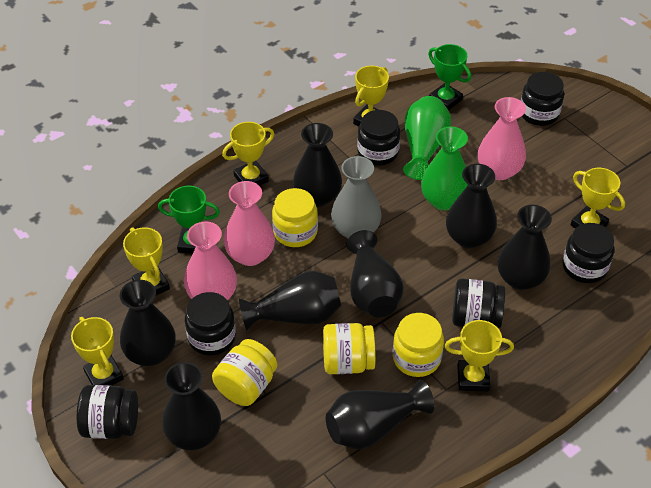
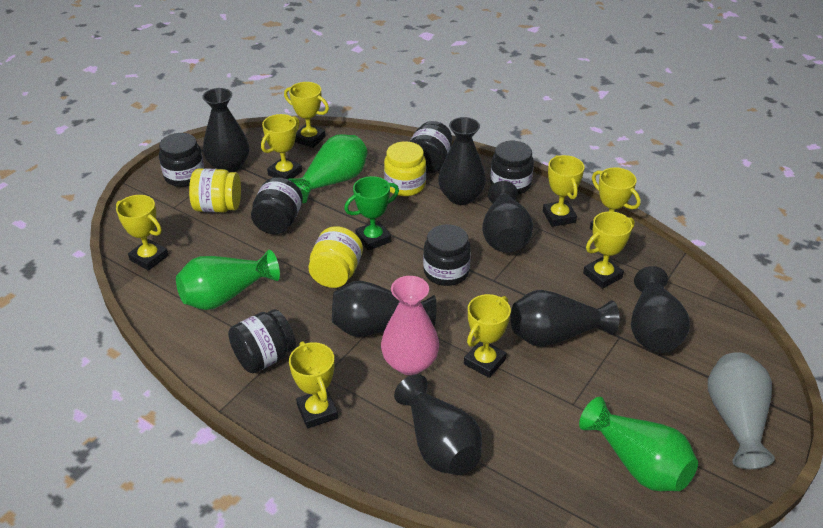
black vase: 8 -> 7
green trophy: 2 -> 1
green vase: 2 -> 3
pink vase: 3 -> 1
yellow jar: 4 -> 3
yellow trophy: 6 -> 8

